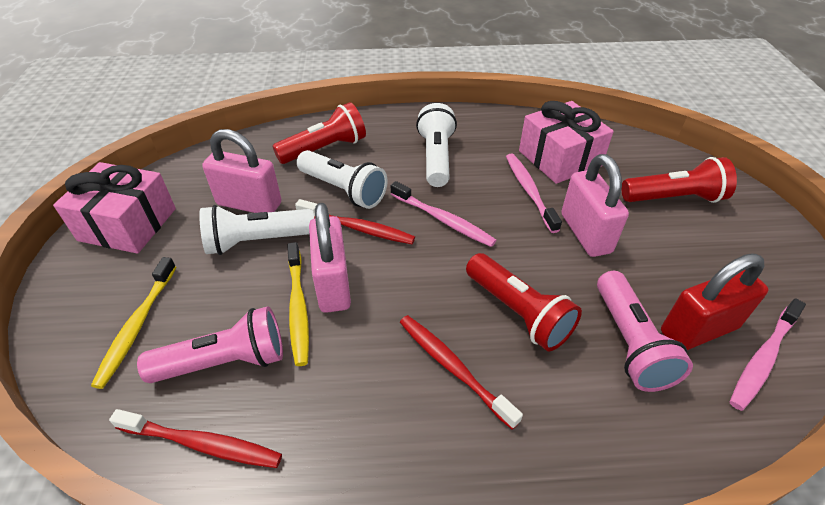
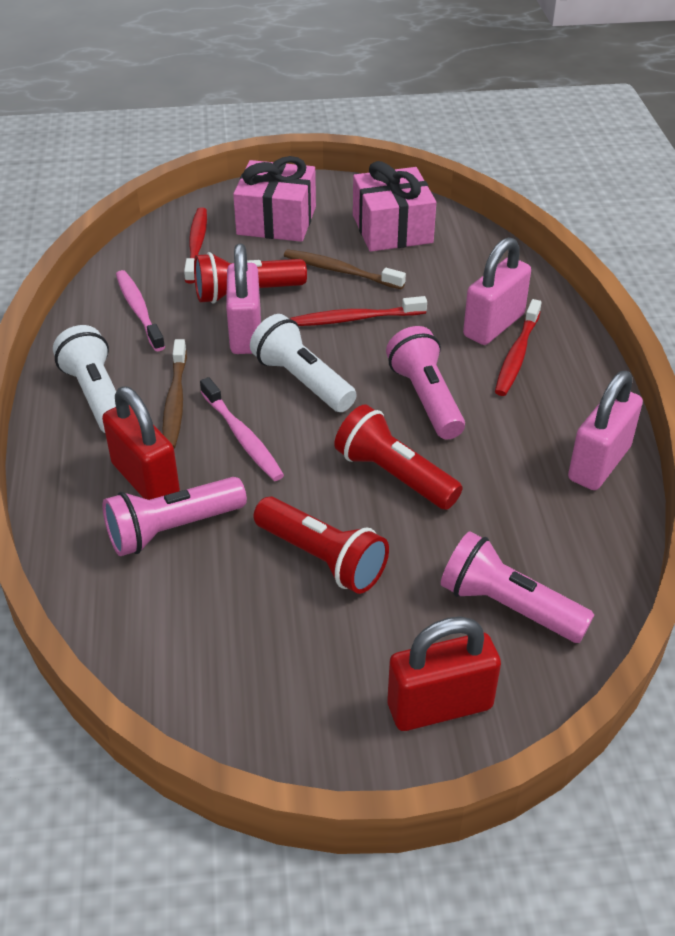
brown toothbrush: 0 -> 2
pink flashlight: 2 -> 3
pink toothbrush: 3 -> 2
red padlock: 1 -> 2
white flashlight: 3 -> 2
yellow toothbrush: 2 -> 0

